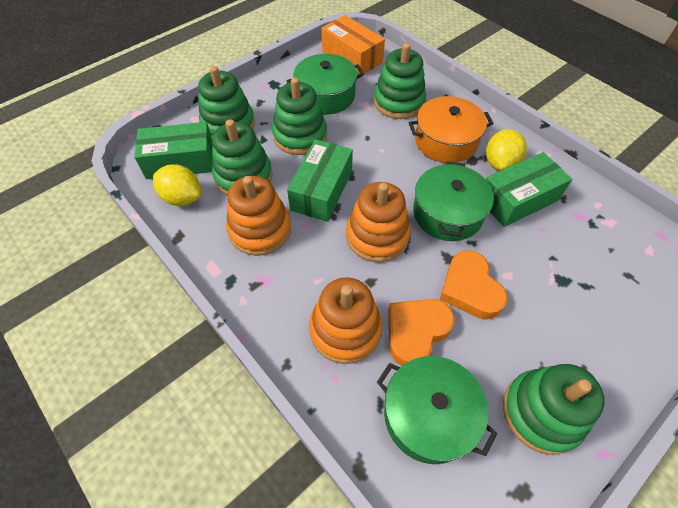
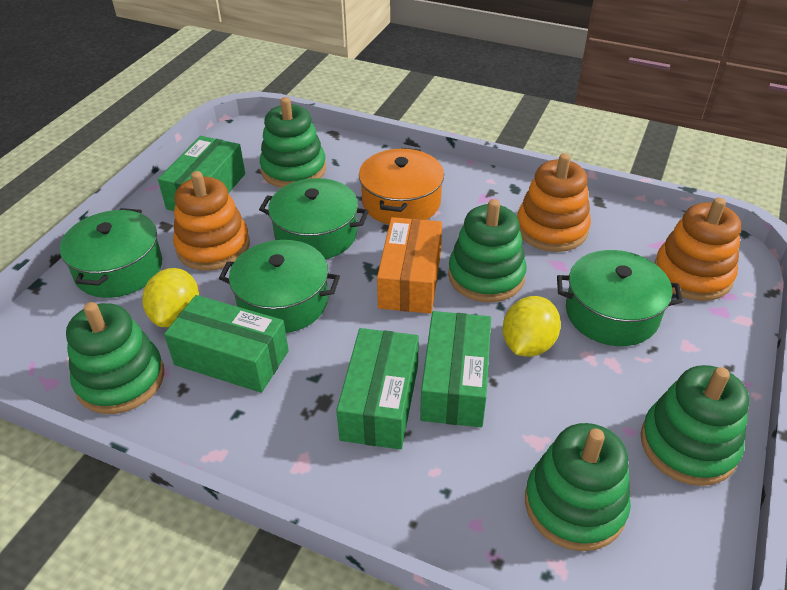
green box: 3 -> 4
green pot: 3 -> 4
orange heart: 2 -> 0

